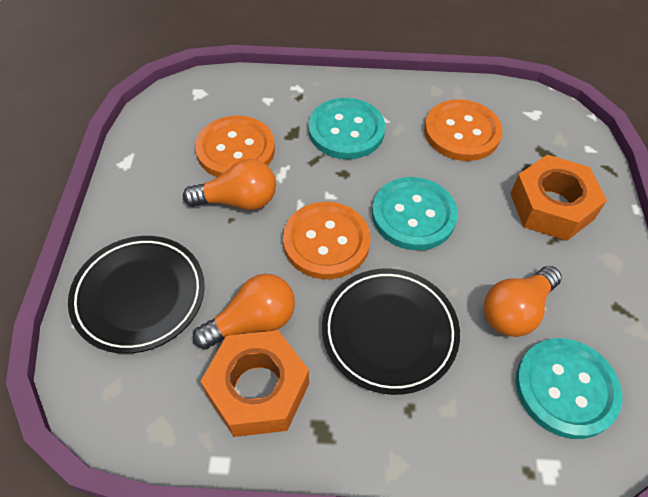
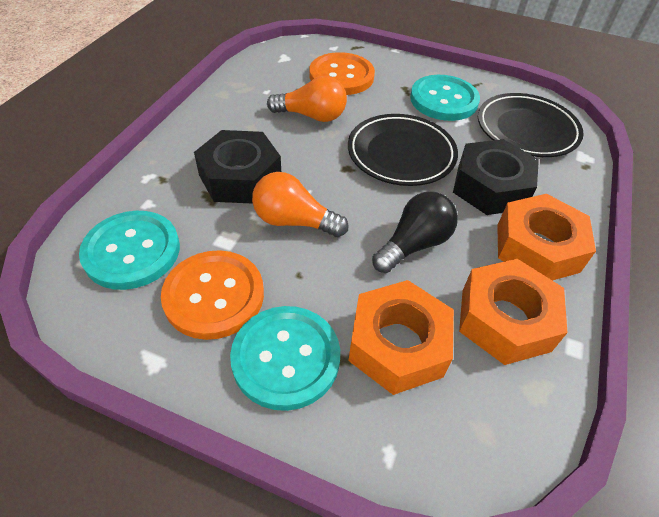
black light bulb: 0 -> 1
black nut: 0 -> 2
orange button: 3 -> 2
orange light bulb: 3 -> 2
orange nut: 2 -> 3

